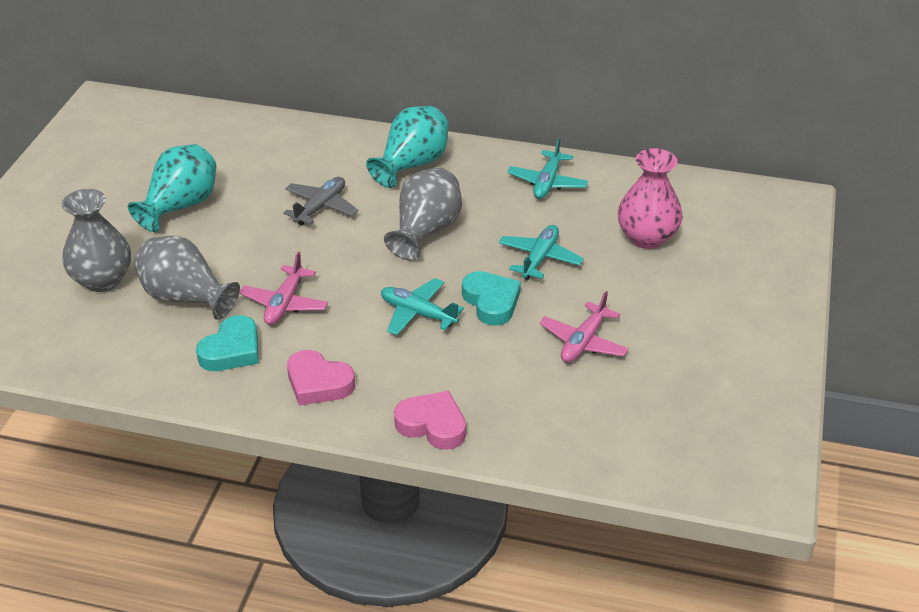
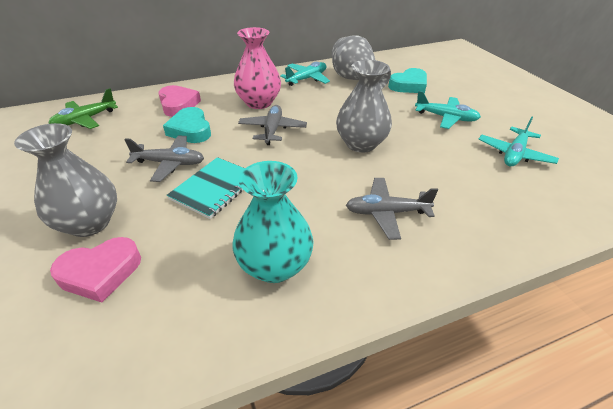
green plane: 0 -> 1
grey plane: 1 -> 3
pink plane: 2 -> 0
turquoise notebook: 0 -> 1
turquoise vase: 2 -> 1

